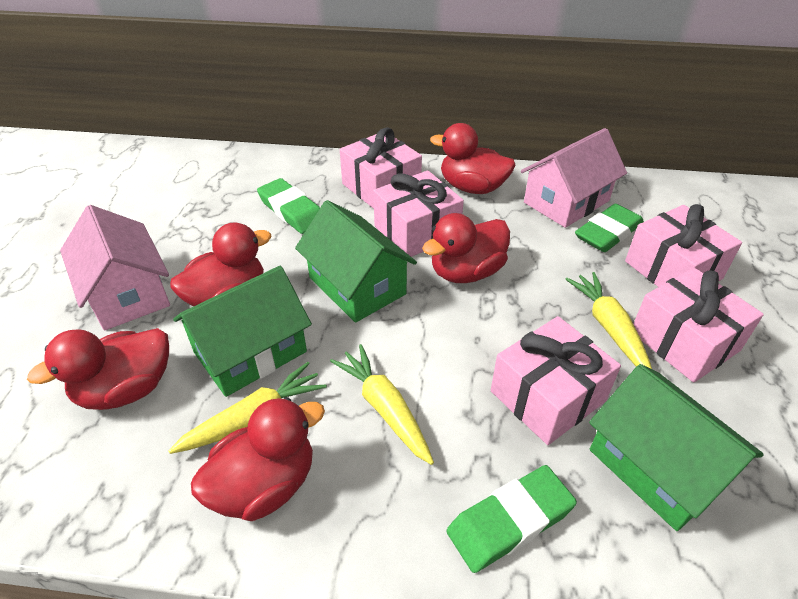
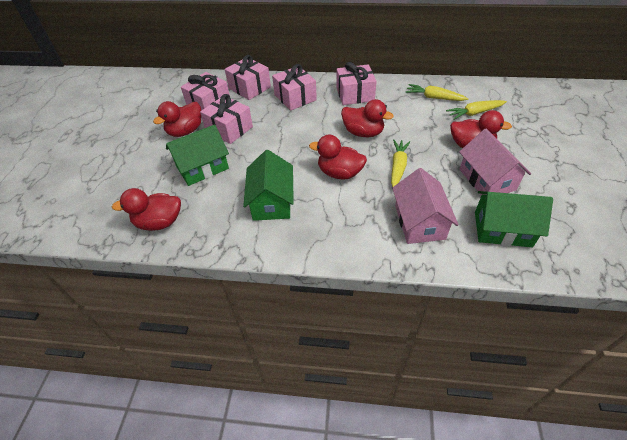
green eraser: 3 -> 0

